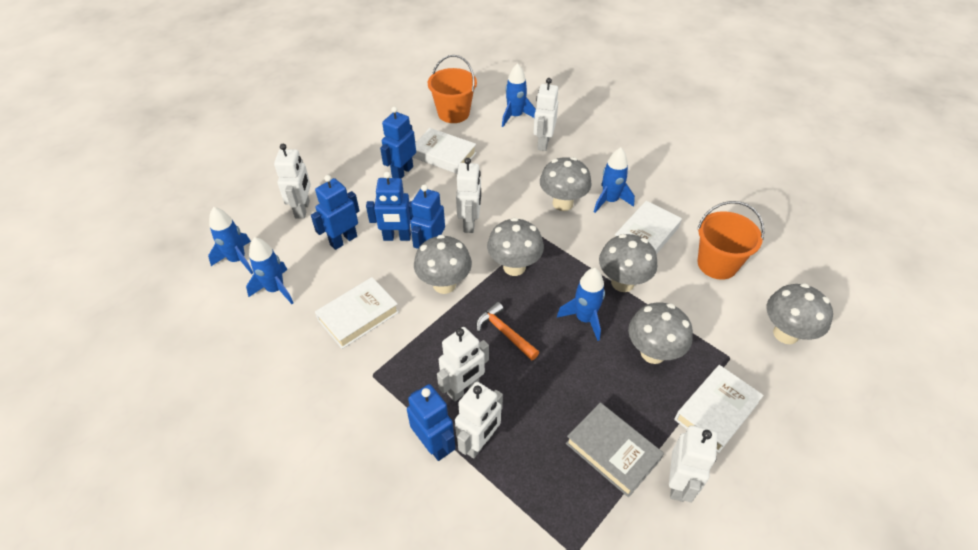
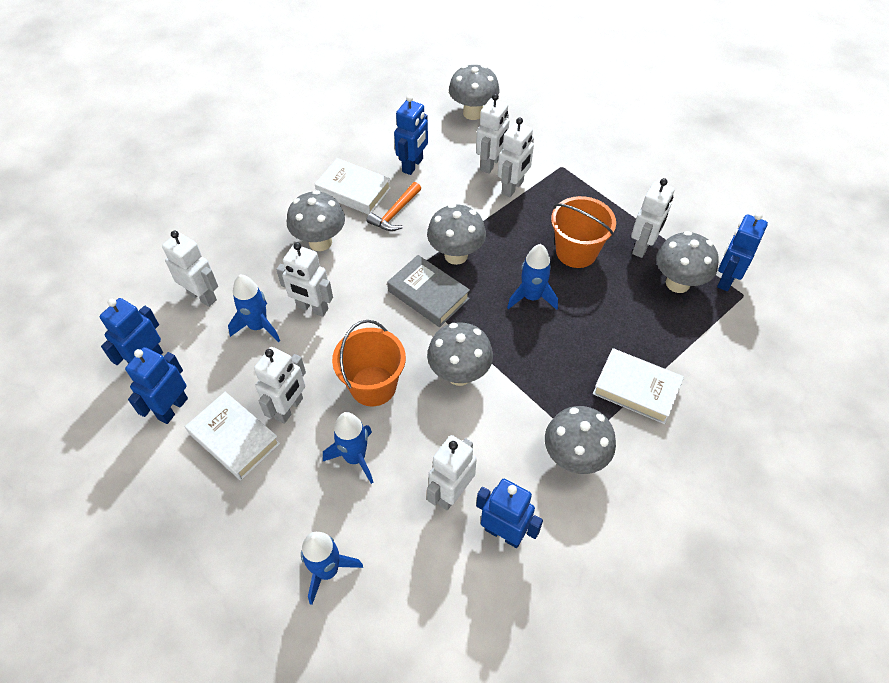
blue rocket: 5 -> 4
white book: 4 -> 3
white robot: 6 -> 7

